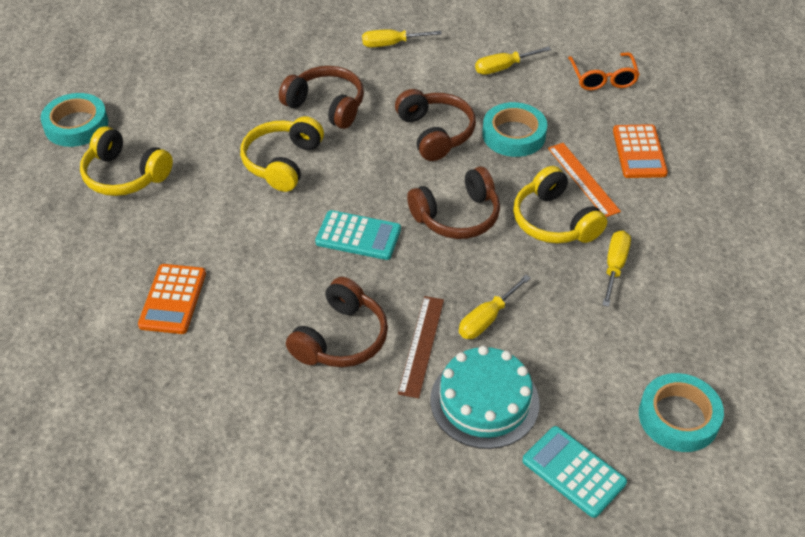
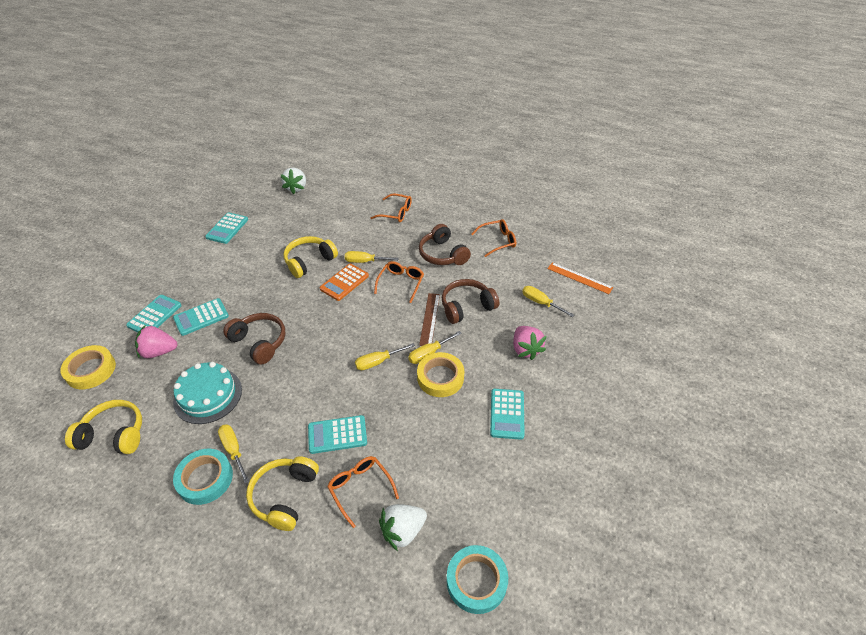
brown headphones: 4 -> 3
orange calculator: 2 -> 1
orange glasses: 1 -> 4
pink strawberry: 0 -> 2
turquoise calculator: 2 -> 5
turquoise tape: 3 -> 2
white strawberry: 0 -> 2
yellow screwdriver: 4 -> 5
yellow tape: 0 -> 2

